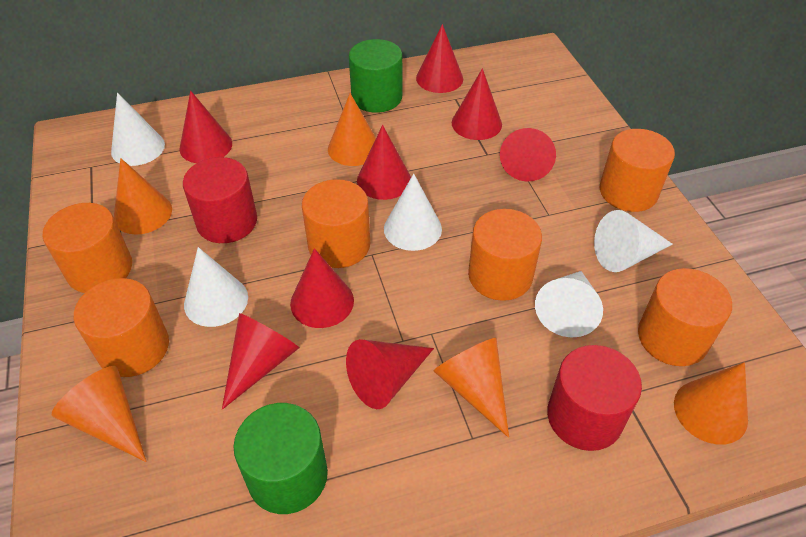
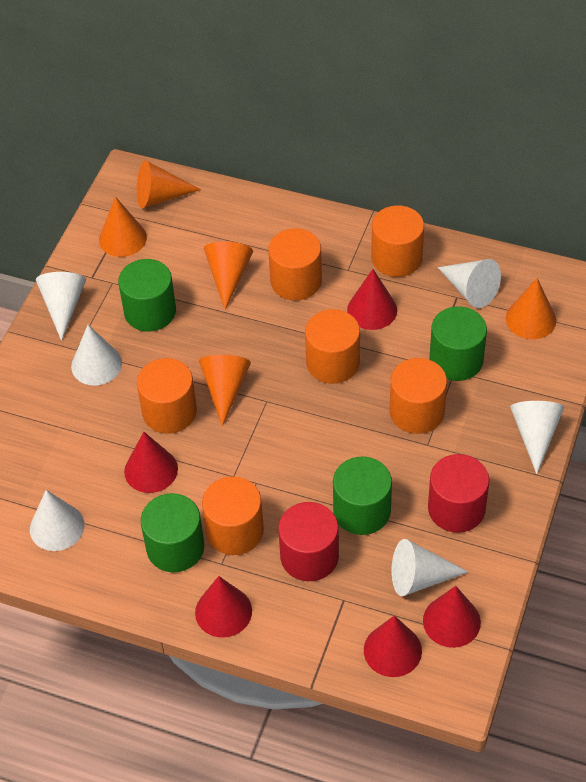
green cylinder: 2 -> 4
red cone: 8 -> 5
white cone: 5 -> 6

